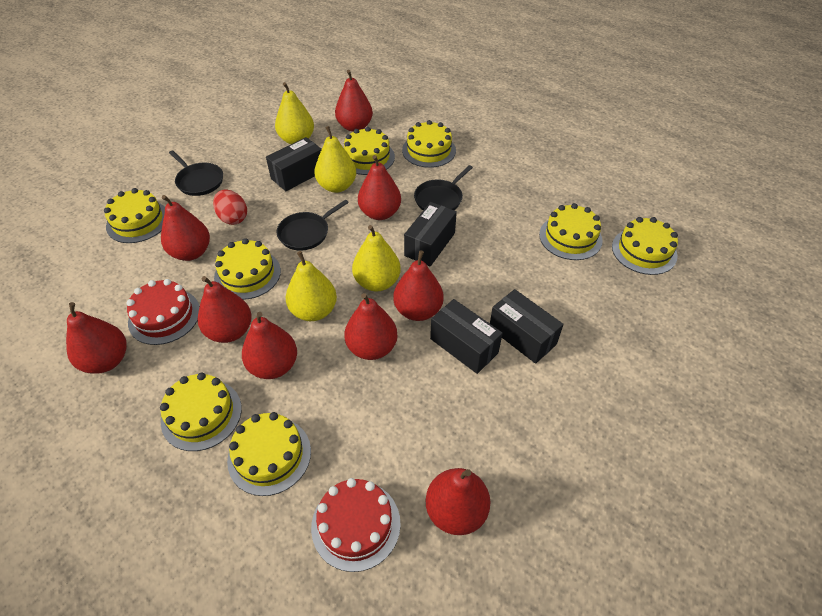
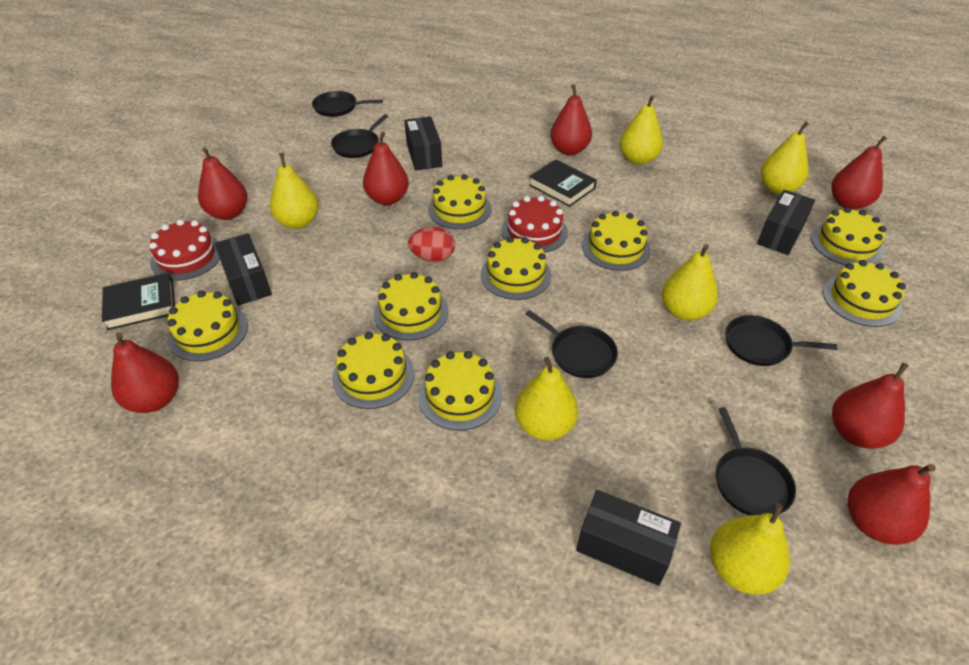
black book: 0 -> 2
black pan: 3 -> 5
red pear: 9 -> 7
yellow cake: 8 -> 9
yellow pear: 4 -> 6

